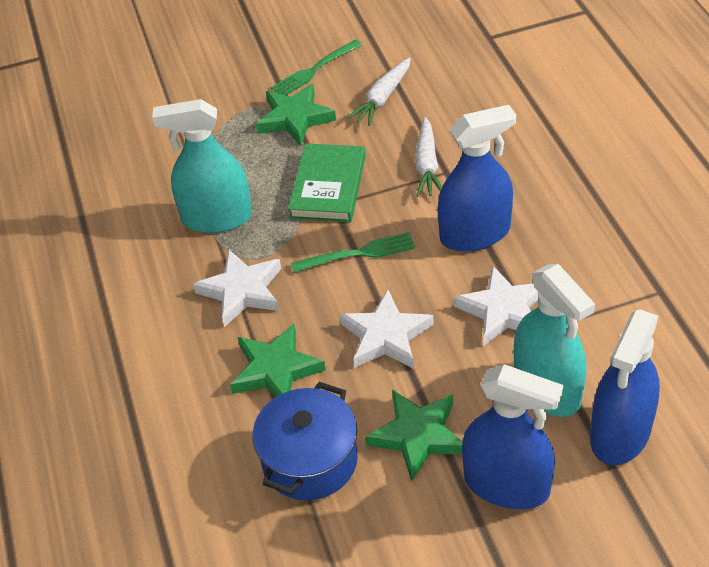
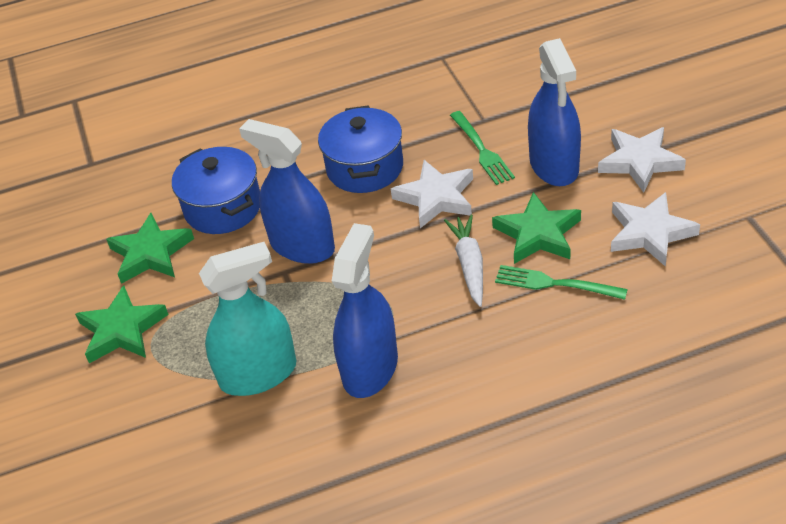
blue pot: 1 -> 2
green book: 1 -> 0
turquoise spray bottle: 2 -> 1
white carrot: 2 -> 1

